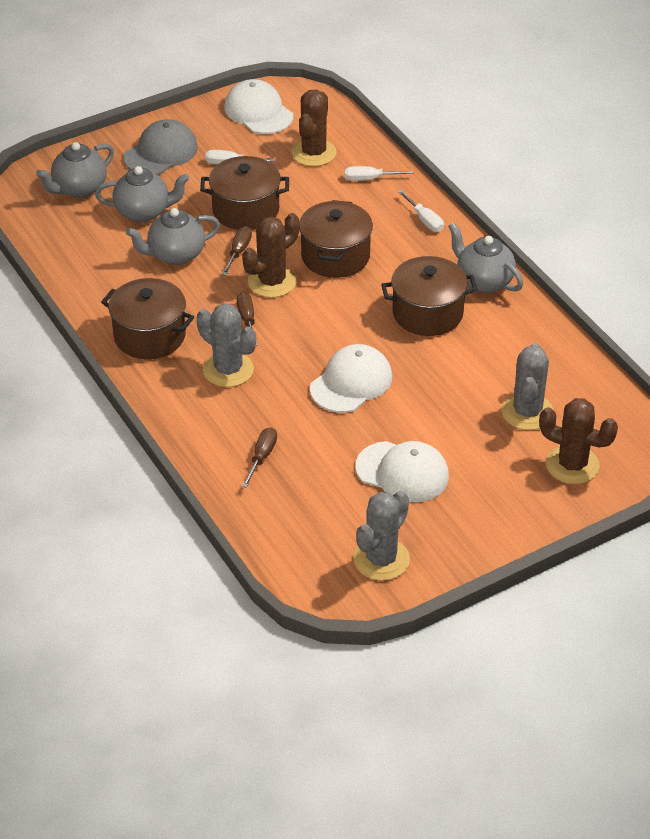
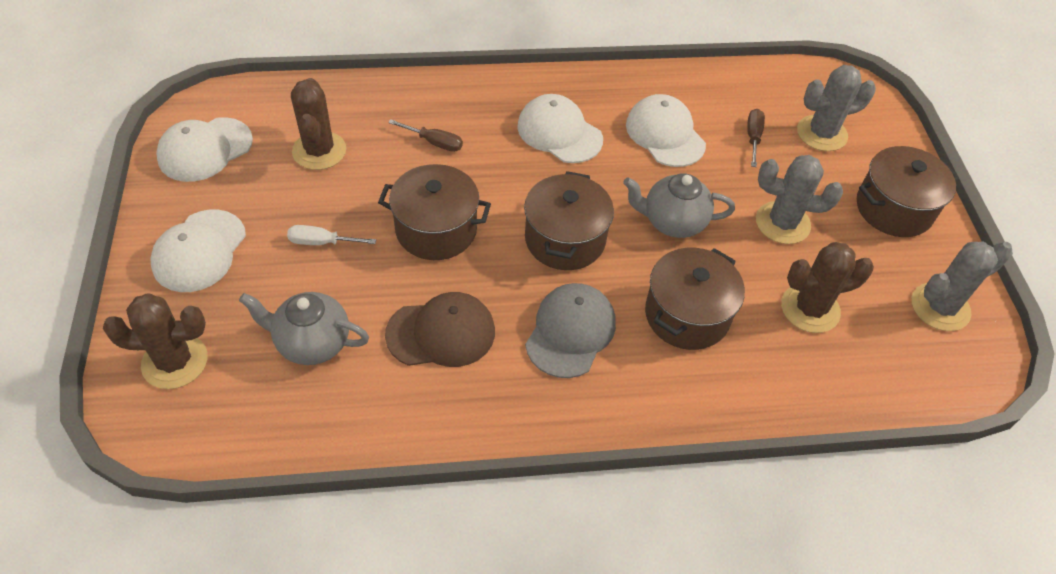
brown cap: 0 -> 1
brown screwdriver: 3 -> 2
grey teapot: 4 -> 2
white cap: 3 -> 4
white screwdriver: 3 -> 1

